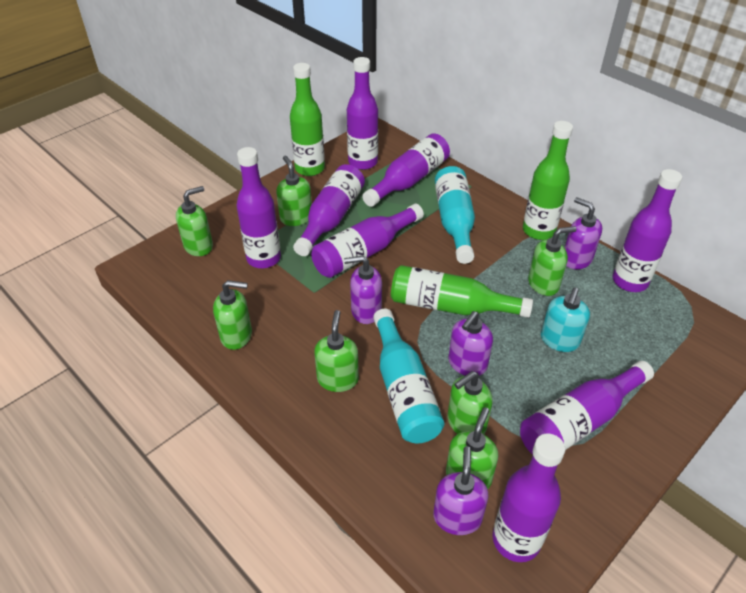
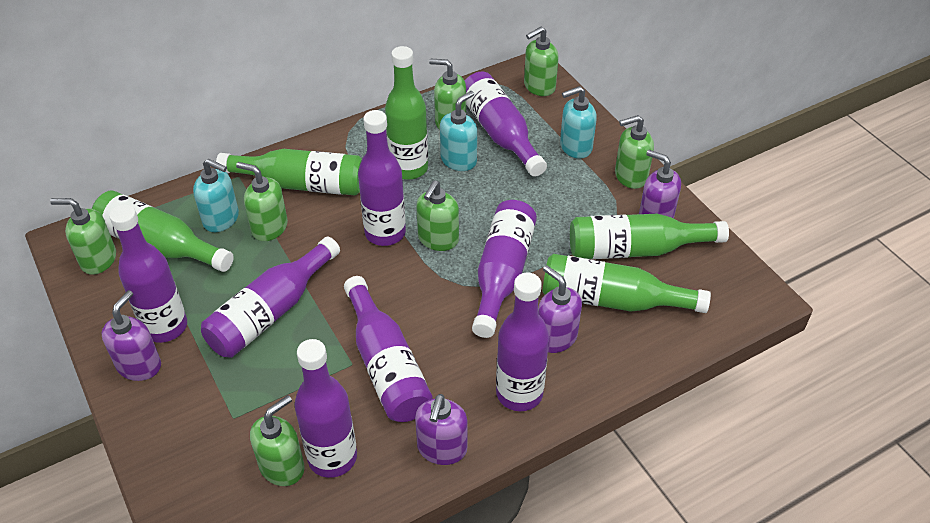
green bottle: 3 -> 5
turquoise bottle: 2 -> 0
turquoise soap dispenser: 1 -> 3

